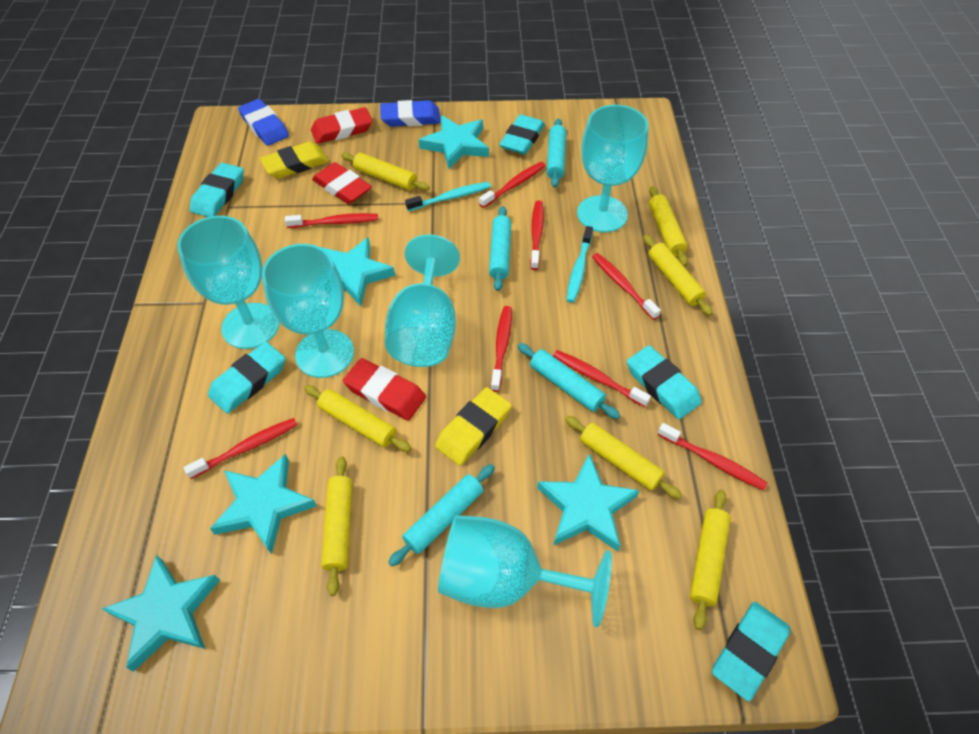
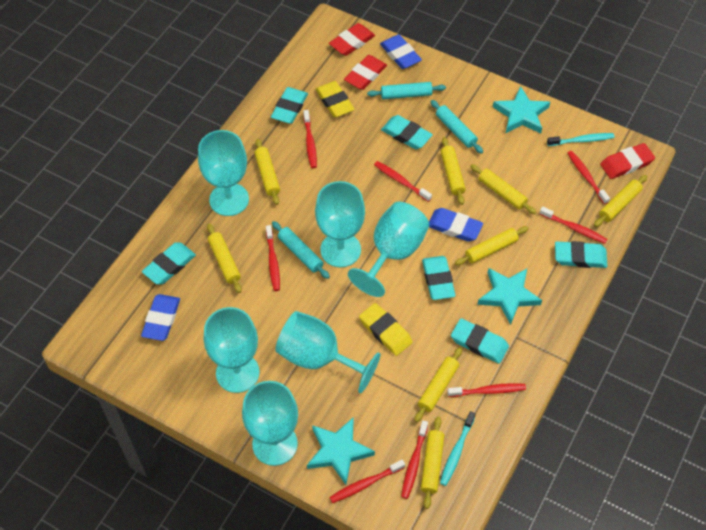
blue eraser: 2 -> 3
turquoise eraser: 5 -> 6
turquoise goblet: 5 -> 6
turquoise rolling pin: 4 -> 3
turquoise star: 5 -> 3
yellow rolling pin: 7 -> 8

